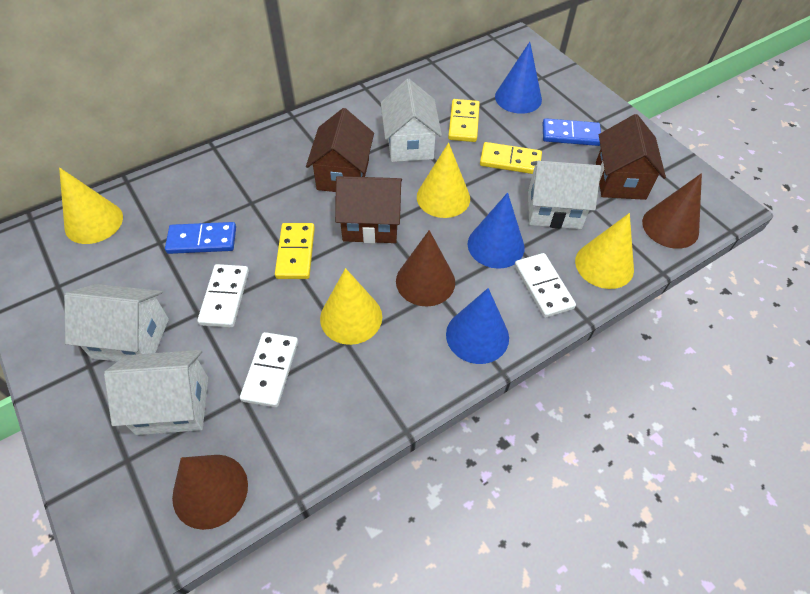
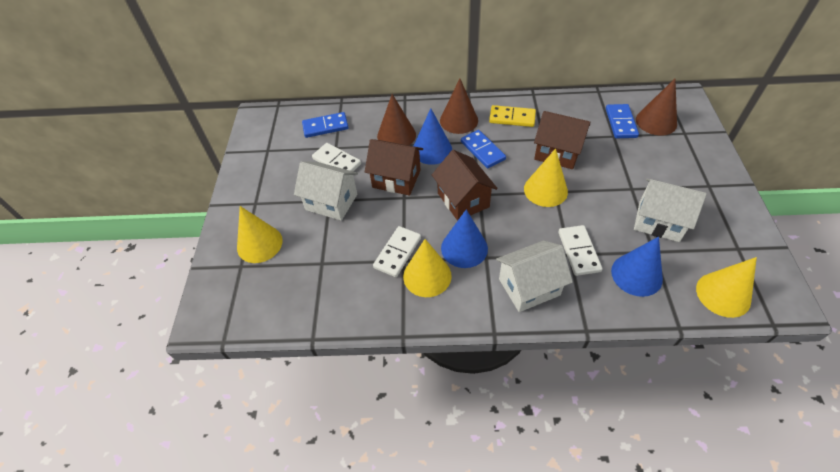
blue domino: 2 -> 3
white house: 4 -> 3
yellow domino: 3 -> 1

